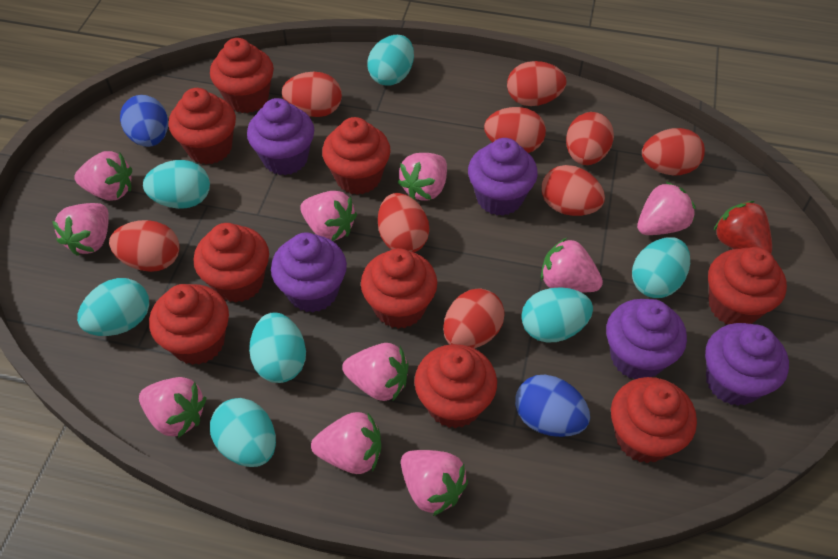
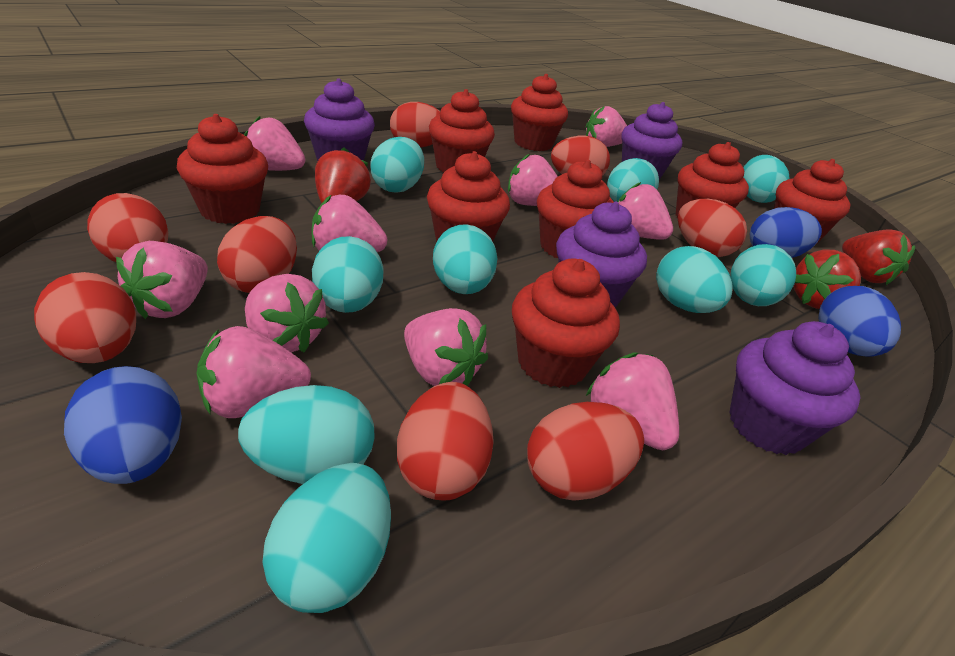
blue egg: 2 -> 3
purple cupcake: 5 -> 4
red cupcake: 9 -> 8
red egg: 9 -> 8
red strawberry: 1 -> 3
turquoise egg: 7 -> 9

